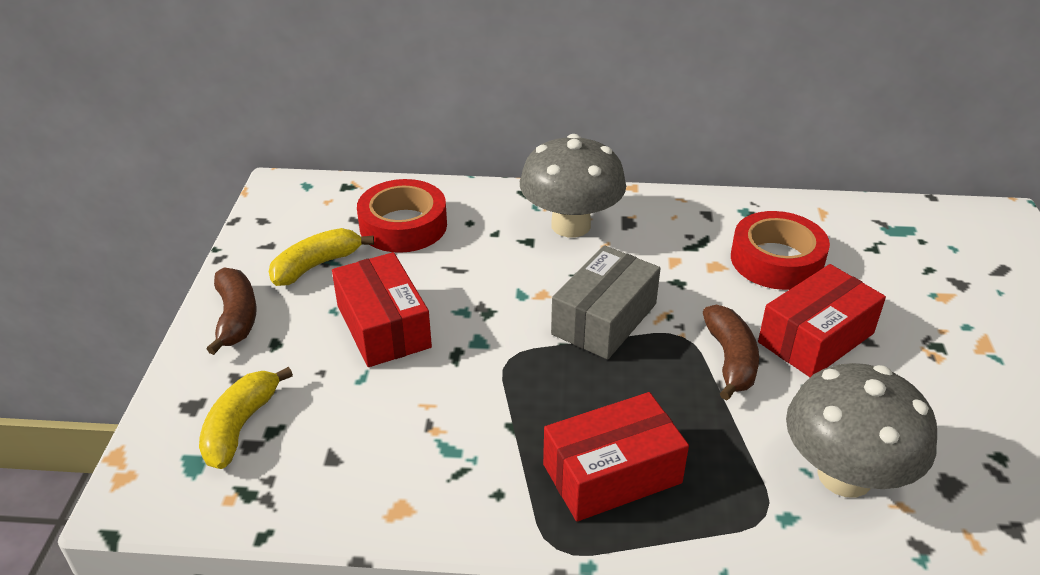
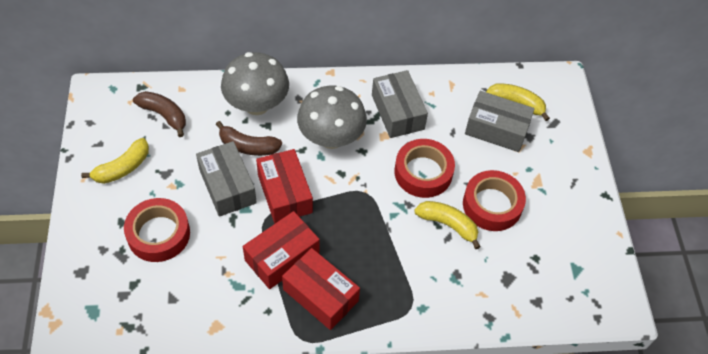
grey box: 1 -> 3
red tape: 2 -> 3
yellow banana: 2 -> 3

